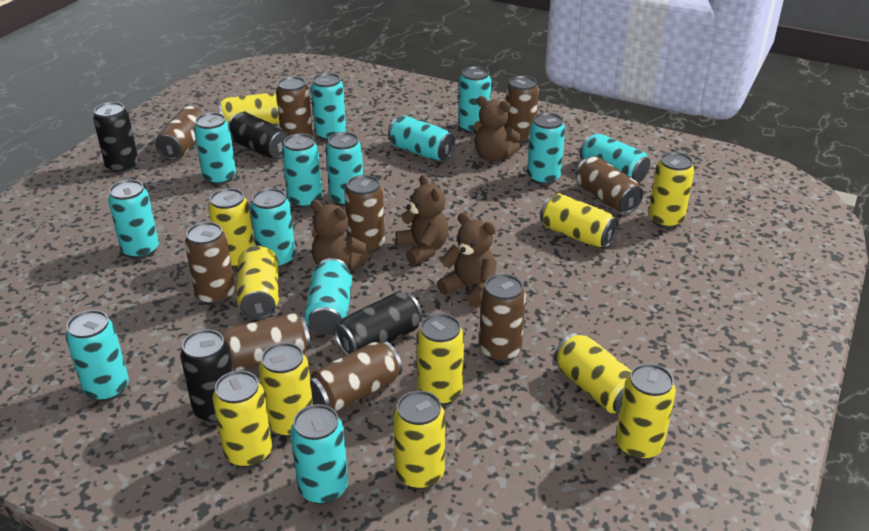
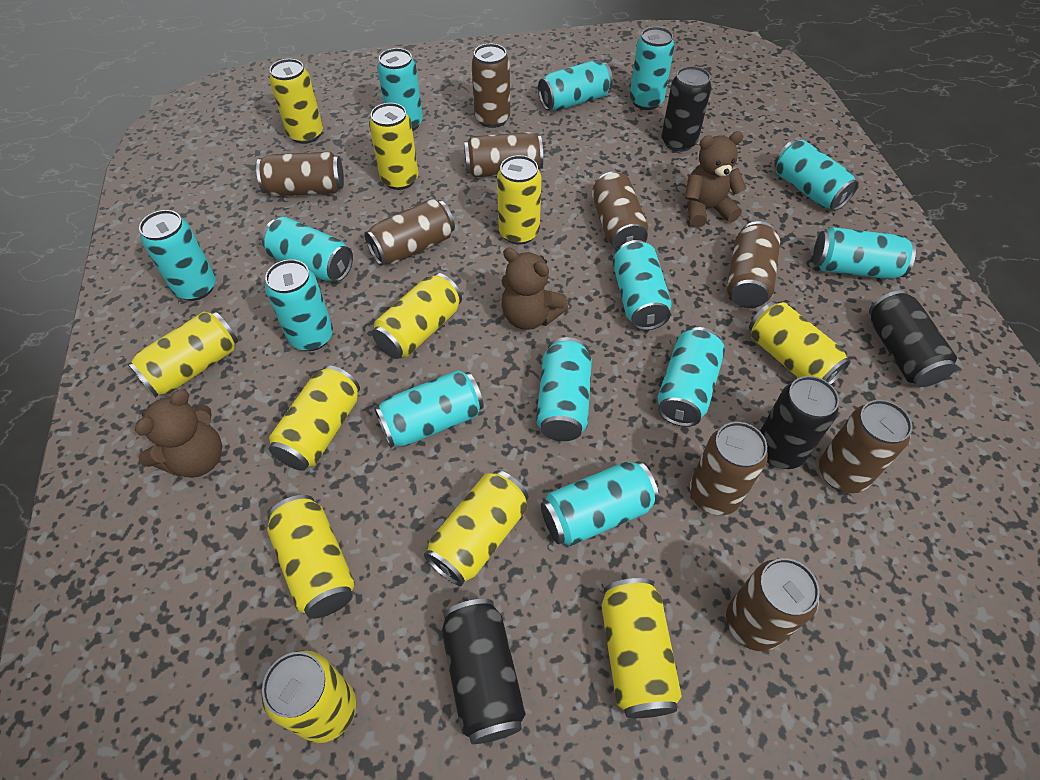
brown teddy bear: 4 -> 3

